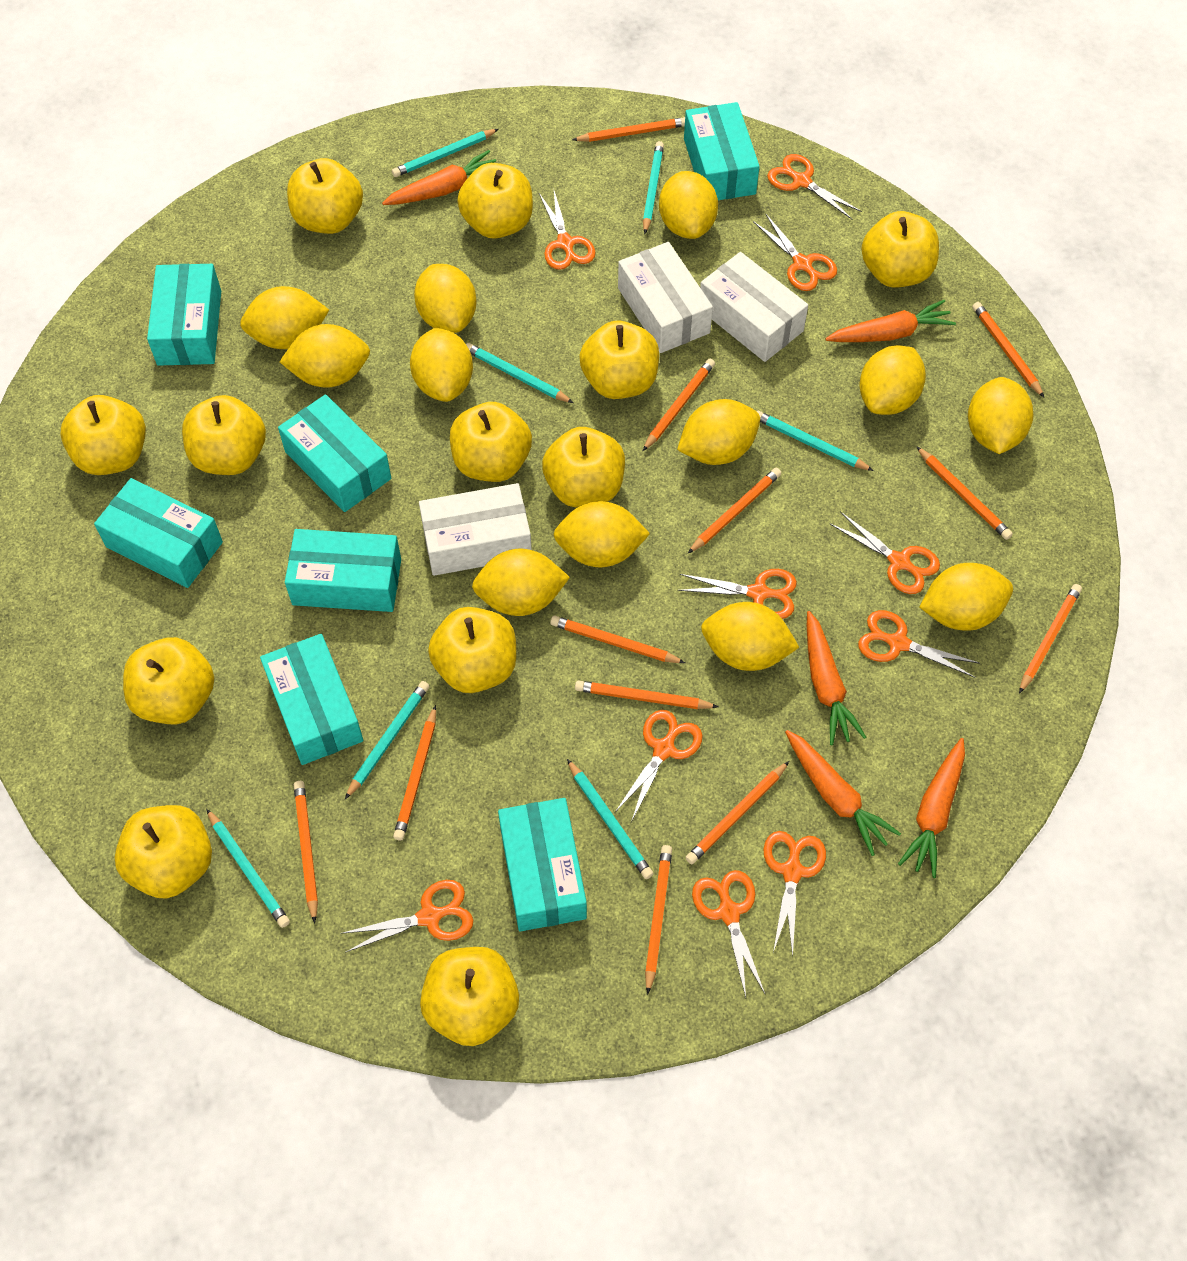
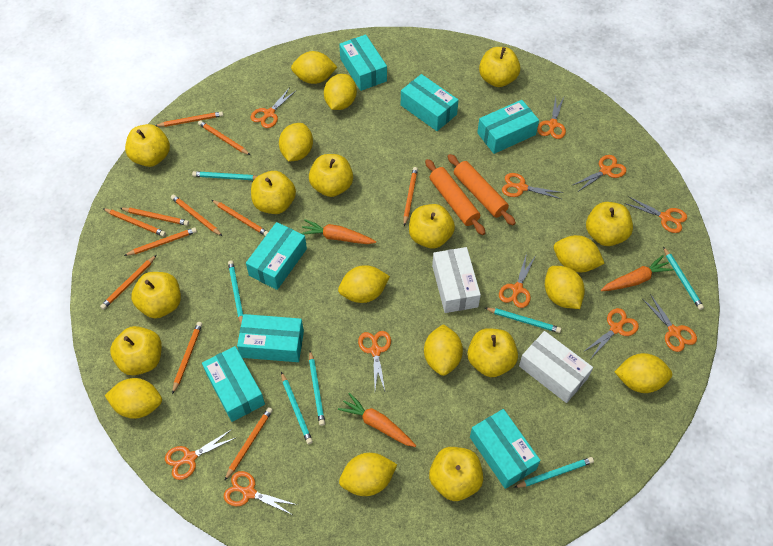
orange carrot: 5 -> 3
orange pencil: 12 -> 11
orange rolling pin: 0 -> 2
orange scissors: 10 -> 11
white box: 3 -> 2
yellow apple: 12 -> 10
yellow lemon: 12 -> 10

